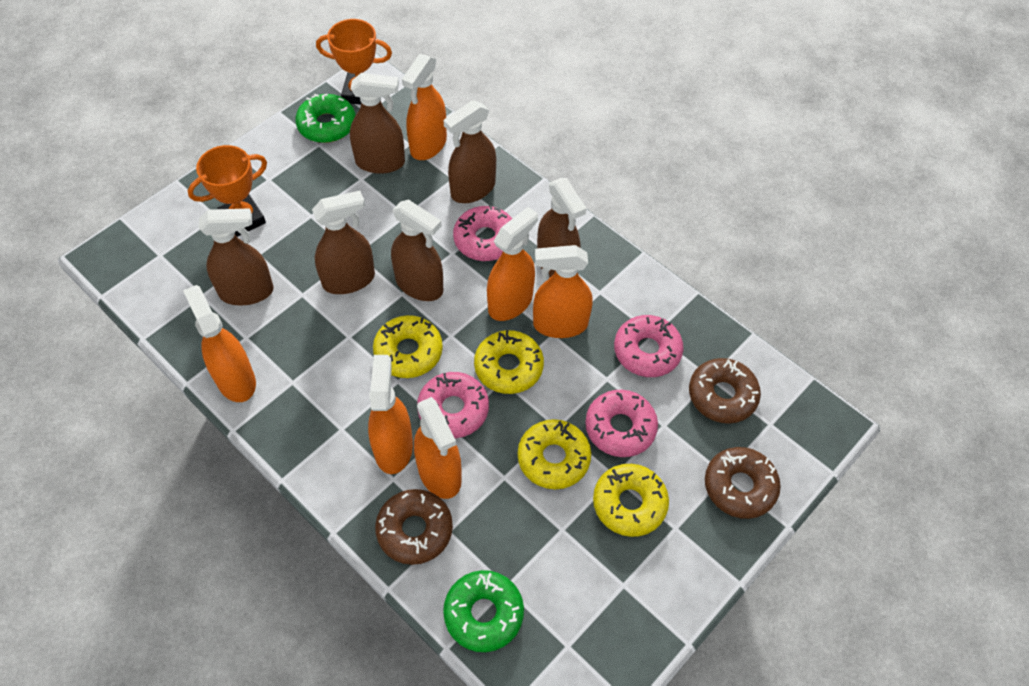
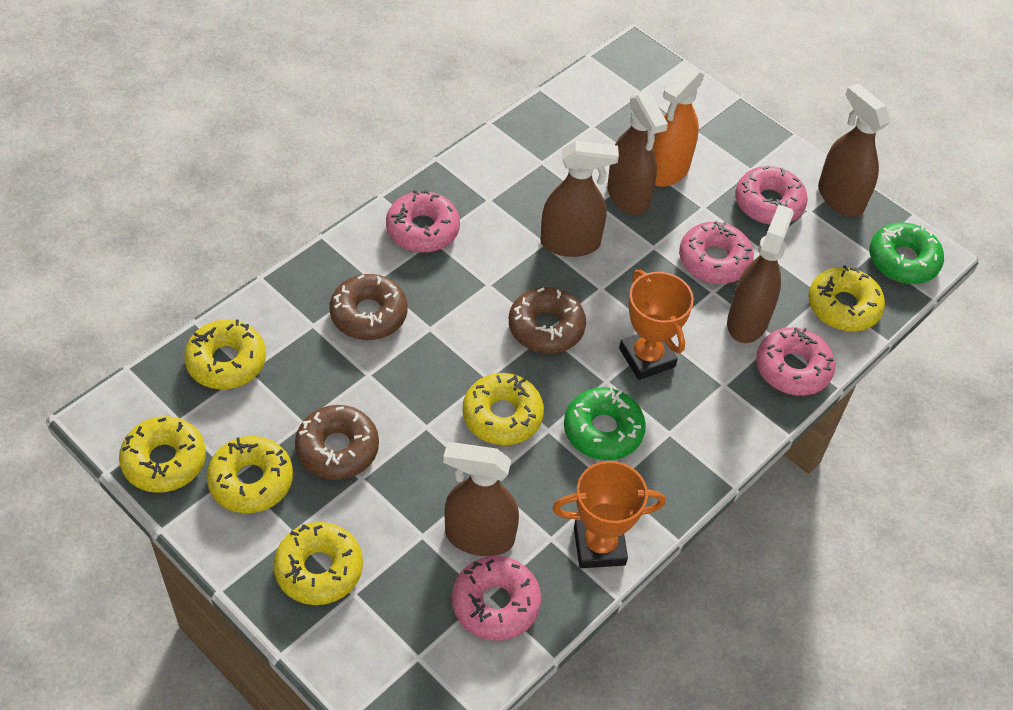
brown spray bottle: 6 -> 5
orange spray bottle: 6 -> 1
pink donut: 4 -> 5
yellow donut: 4 -> 6

